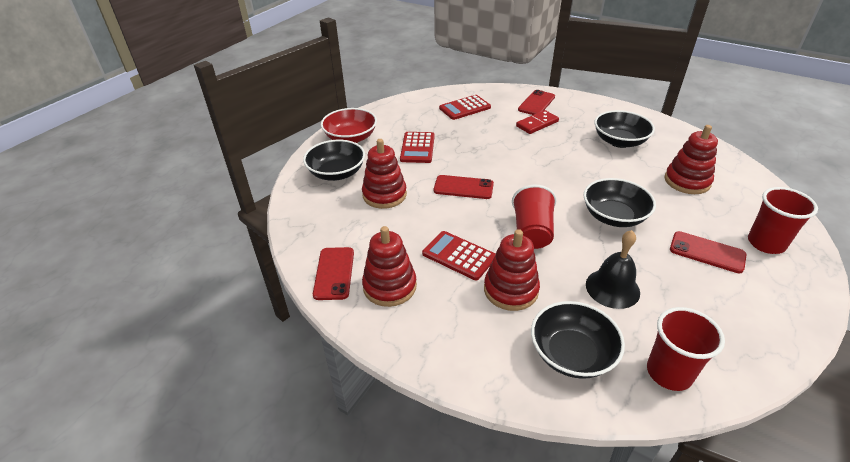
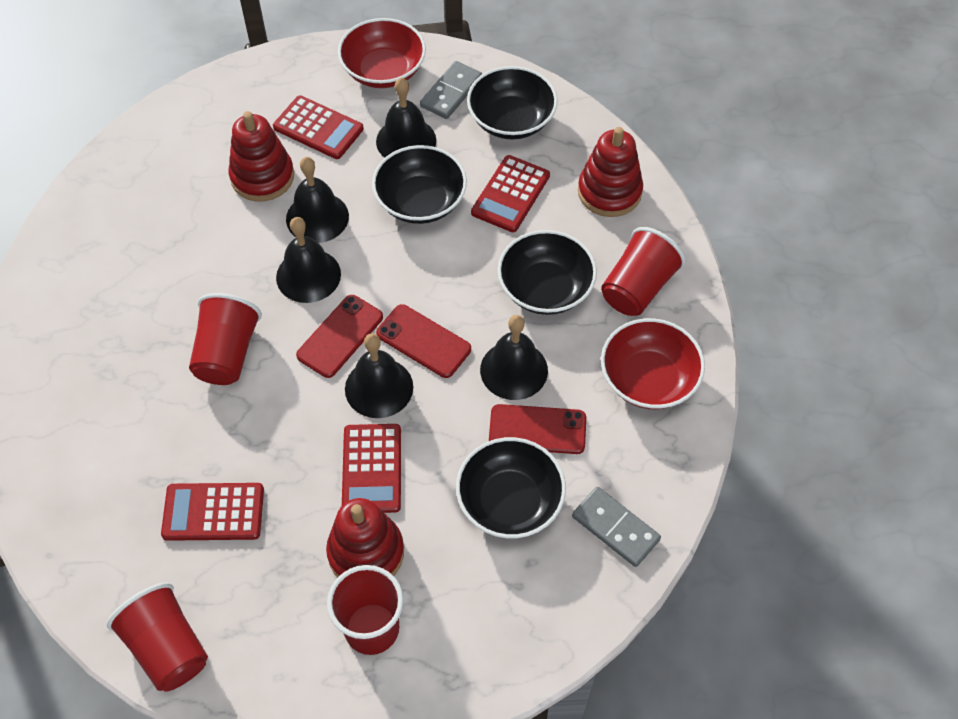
black bell: 1 -> 5
grey domino: 0 -> 2
red bowl: 1 -> 2
red calculator: 3 -> 4
red cup: 3 -> 4
red domino: 1 -> 0
red phone: 4 -> 3
red stacking toy: 4 -> 3

